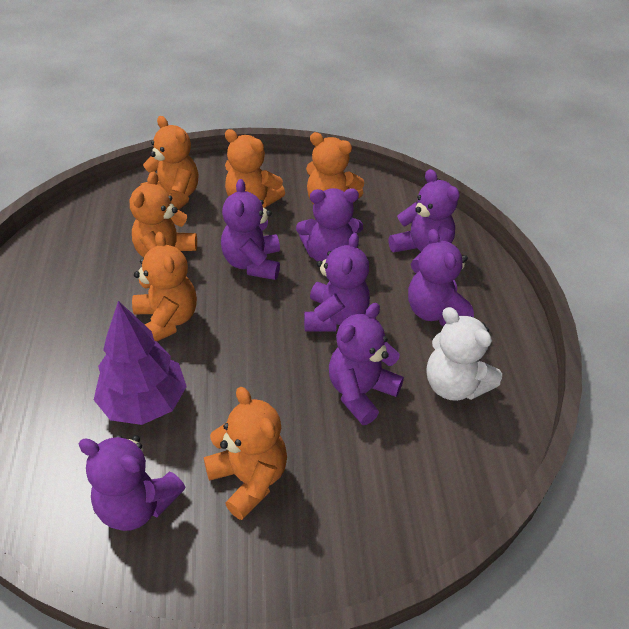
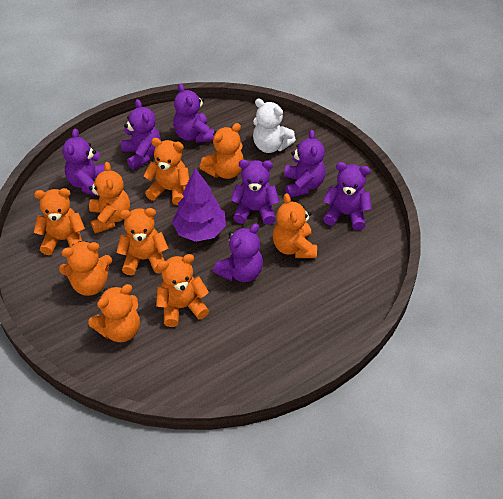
orange teddy bear: 6 -> 9

